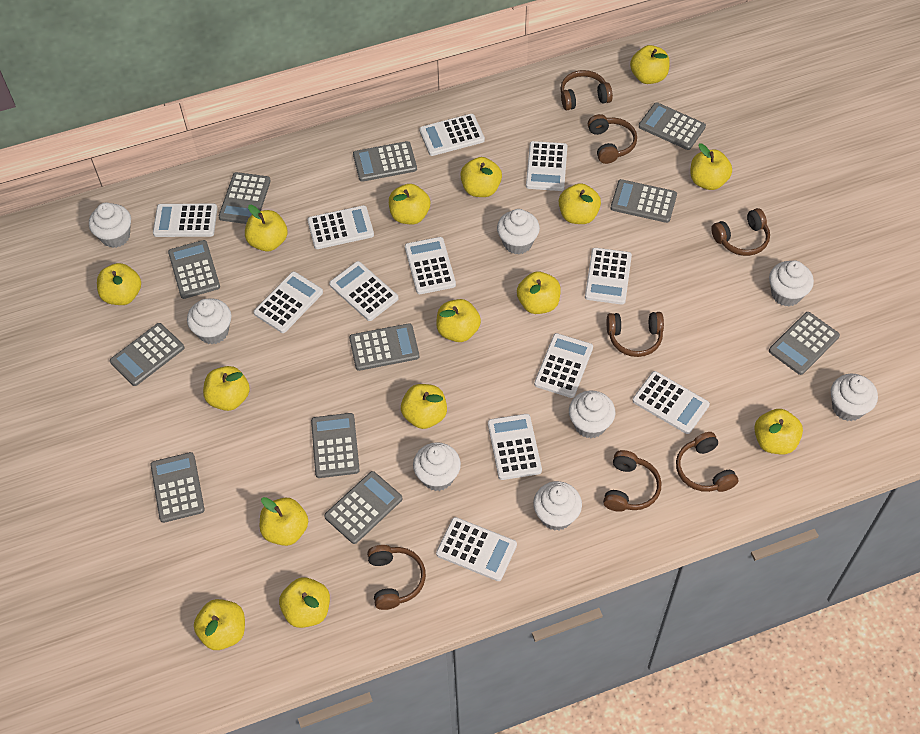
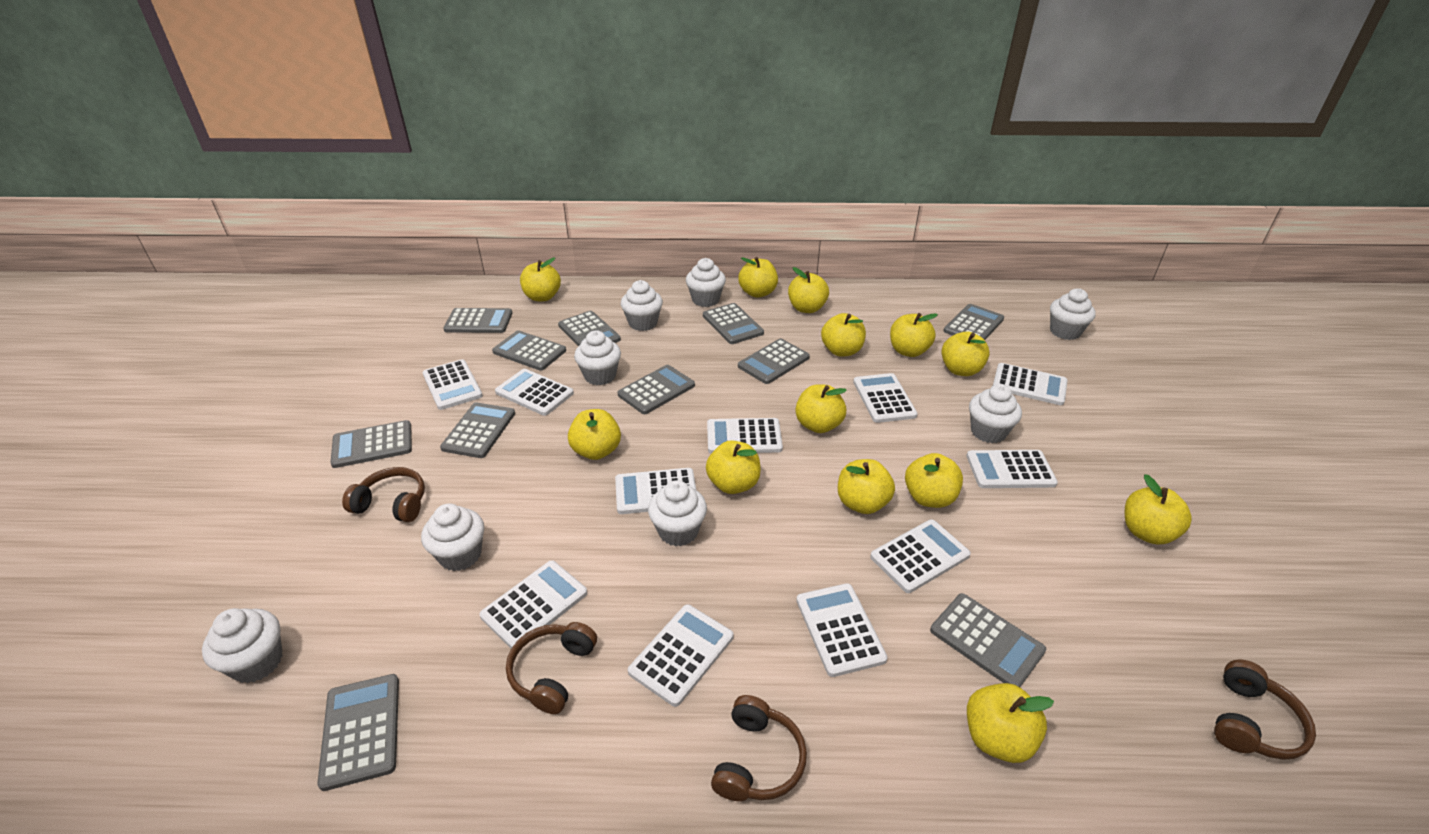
brown headphones: 7 -> 4
white calculator: 12 -> 11
yellow apple: 15 -> 13

